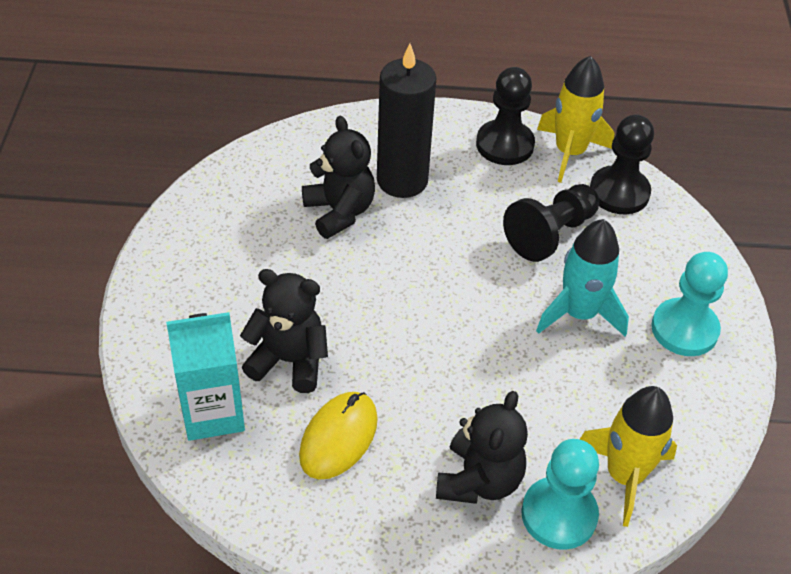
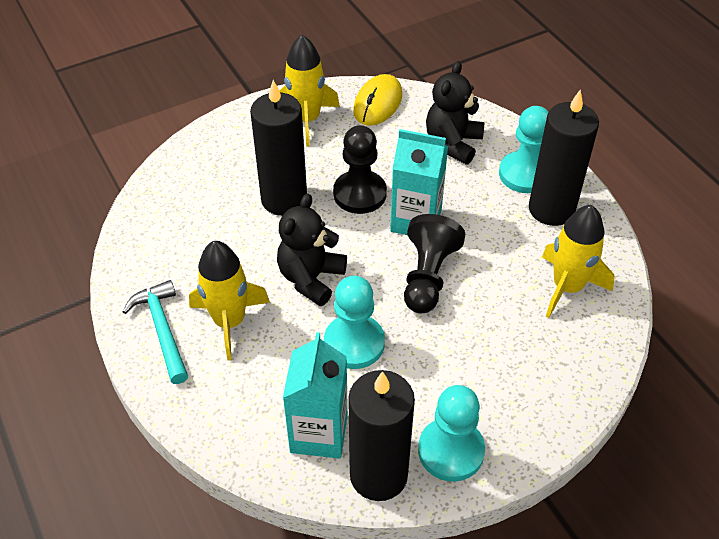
black candle: 1 -> 3
black pawn: 3 -> 2
black teddy bear: 3 -> 2
turquoise carton: 1 -> 2
turquoise hammer: 0 -> 1
turquoise pawn: 2 -> 3
turquoise rocket: 1 -> 0
yellow rocket: 2 -> 3

